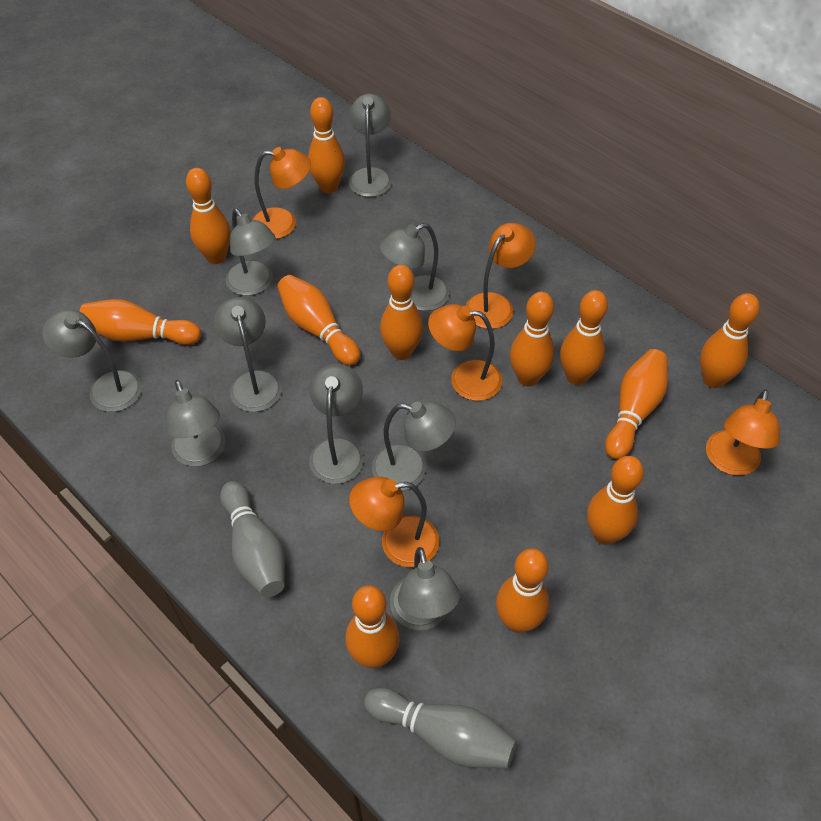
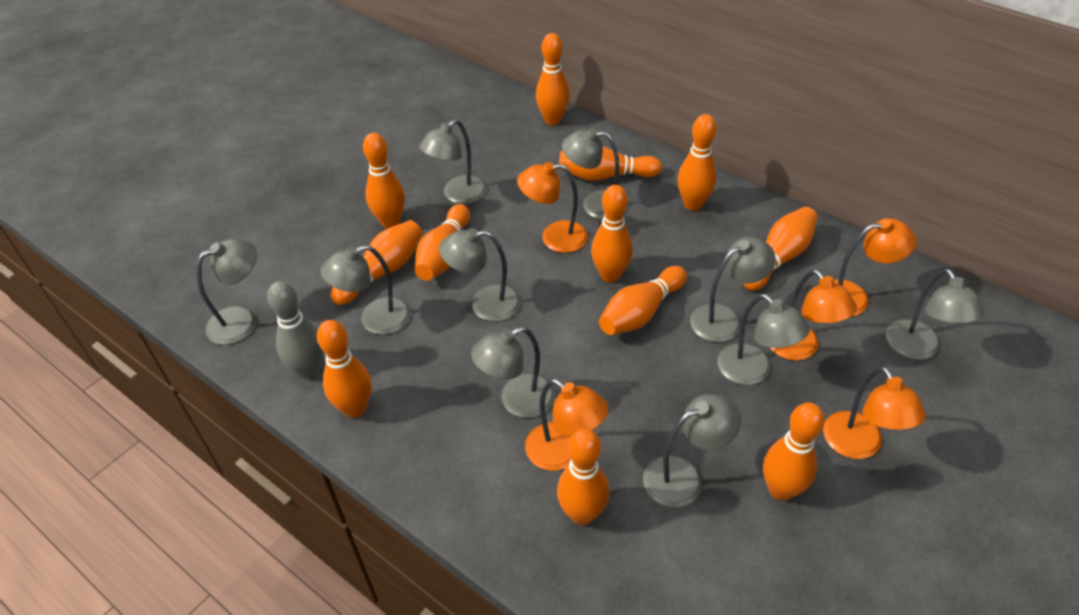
grey bowling pin: 2 -> 1
grey lamp: 9 -> 10

